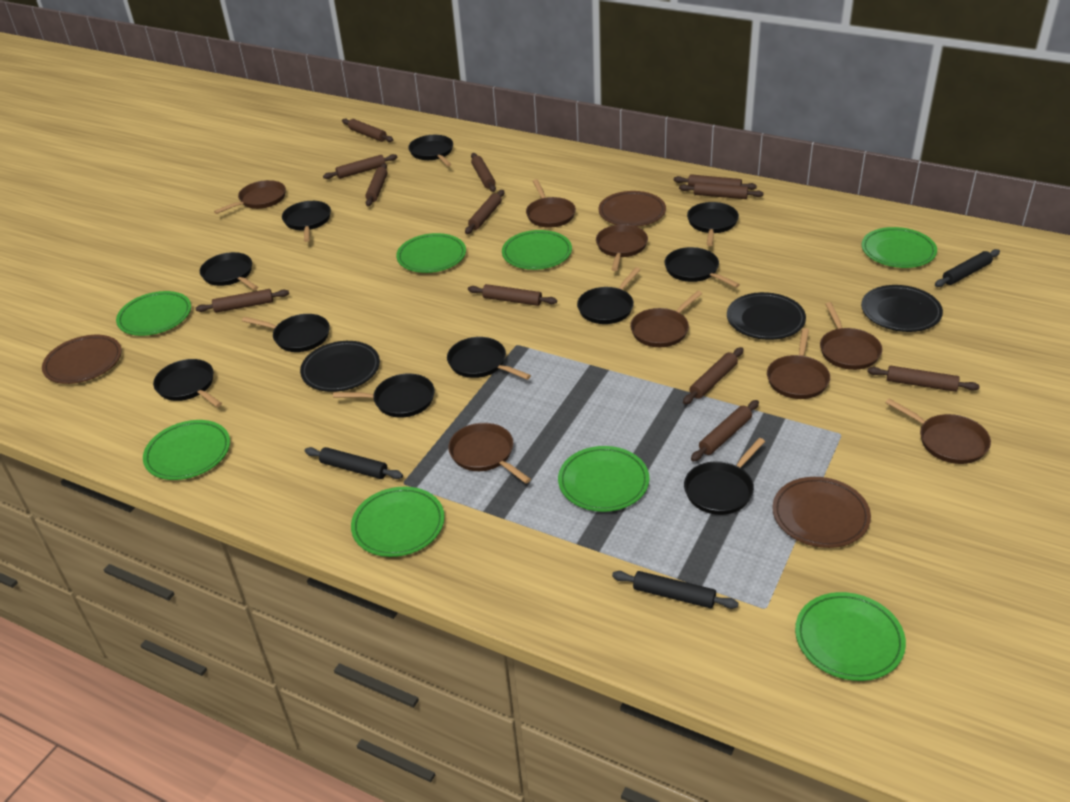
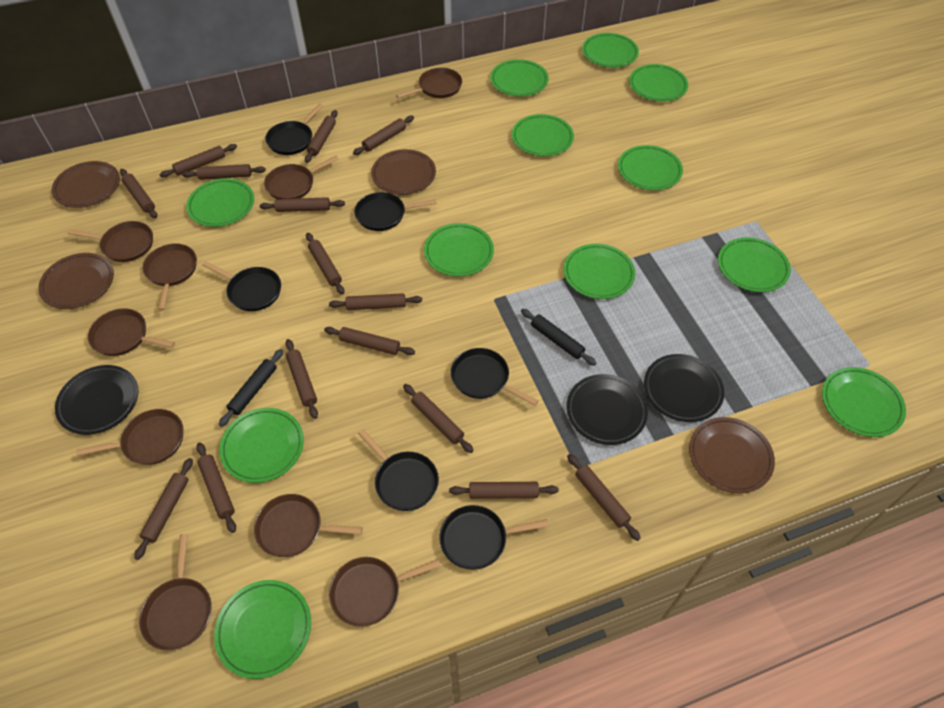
black pan: 11 -> 6
black rolling pin: 3 -> 2
brown pan: 8 -> 9
brown plate: 3 -> 4
brown rolling pin: 12 -> 15
green plate: 8 -> 12

